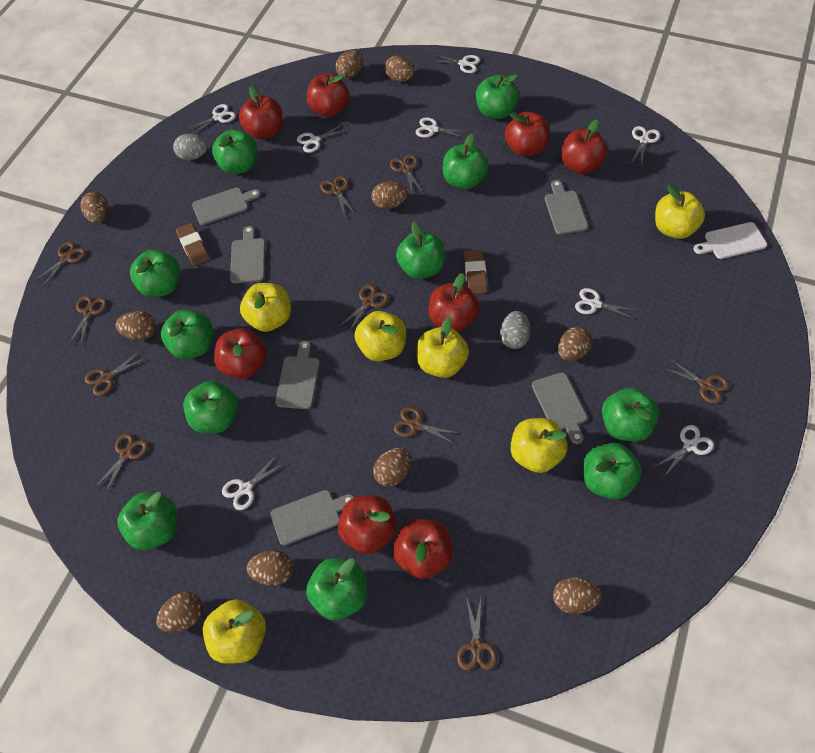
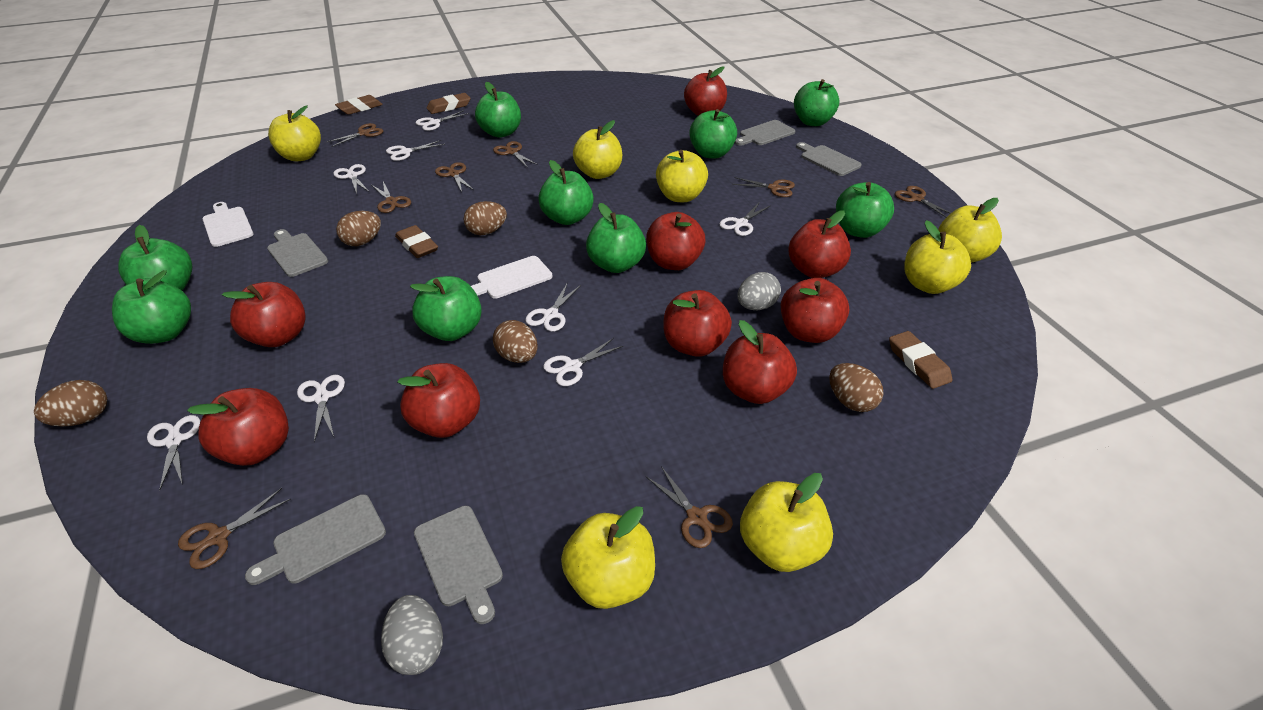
brown egg: 10 -> 5
brown eraser: 2 -> 4
brown scissors: 10 -> 8
green apple: 11 -> 9
grey cutting board: 6 -> 5
red apple: 8 -> 9
white cutting board: 1 -> 2
yellow apple: 6 -> 7

